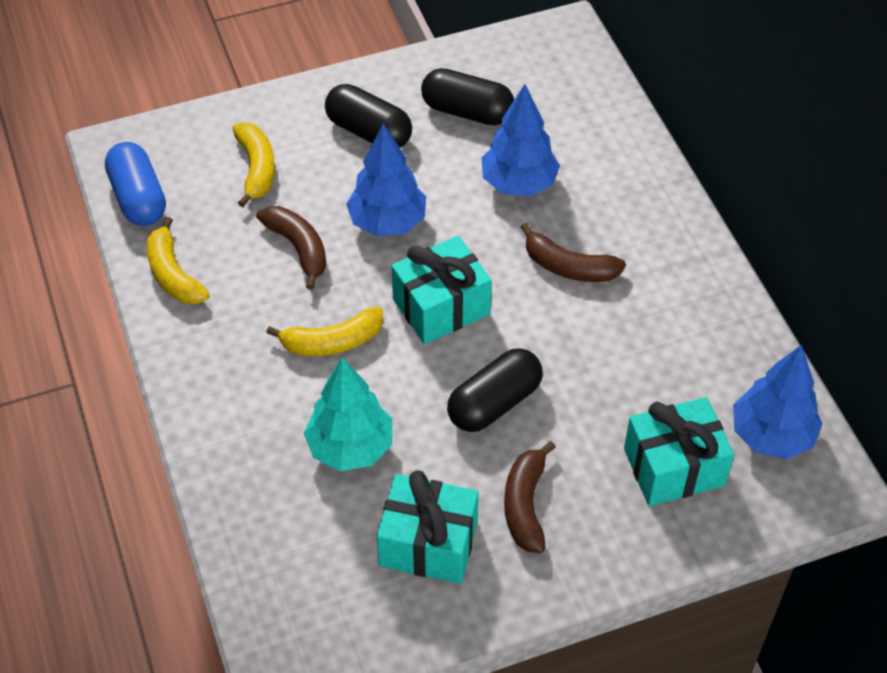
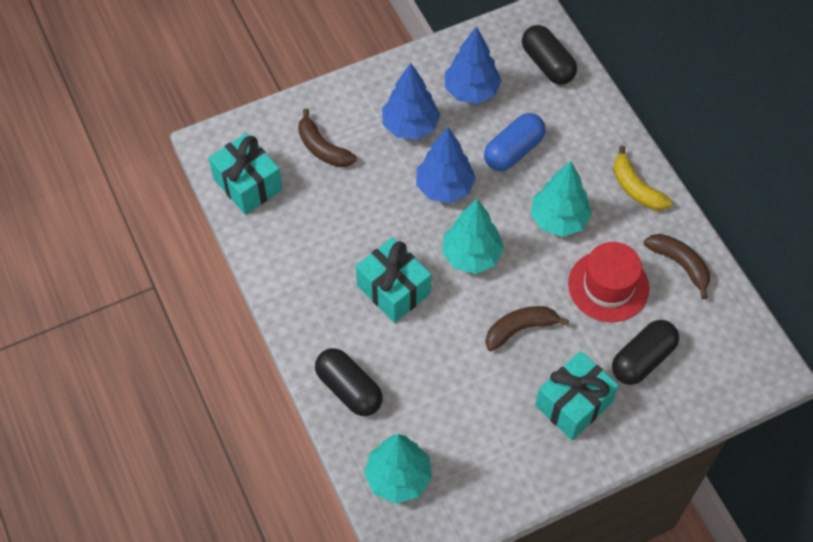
red hat: 0 -> 1
turquoise tree: 1 -> 3
yellow banana: 3 -> 1

